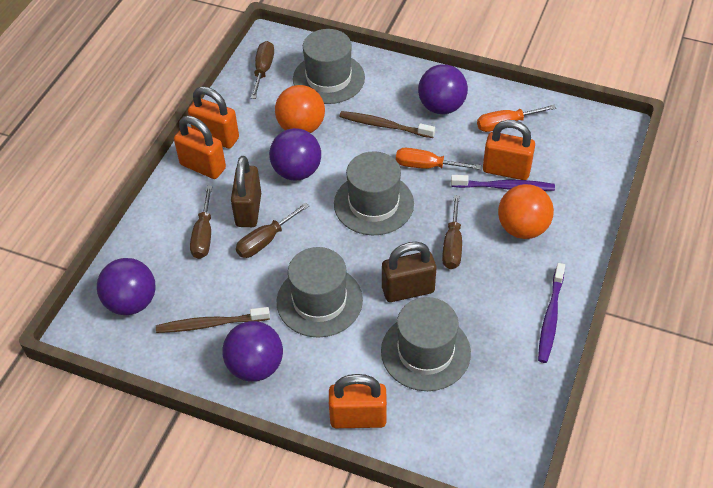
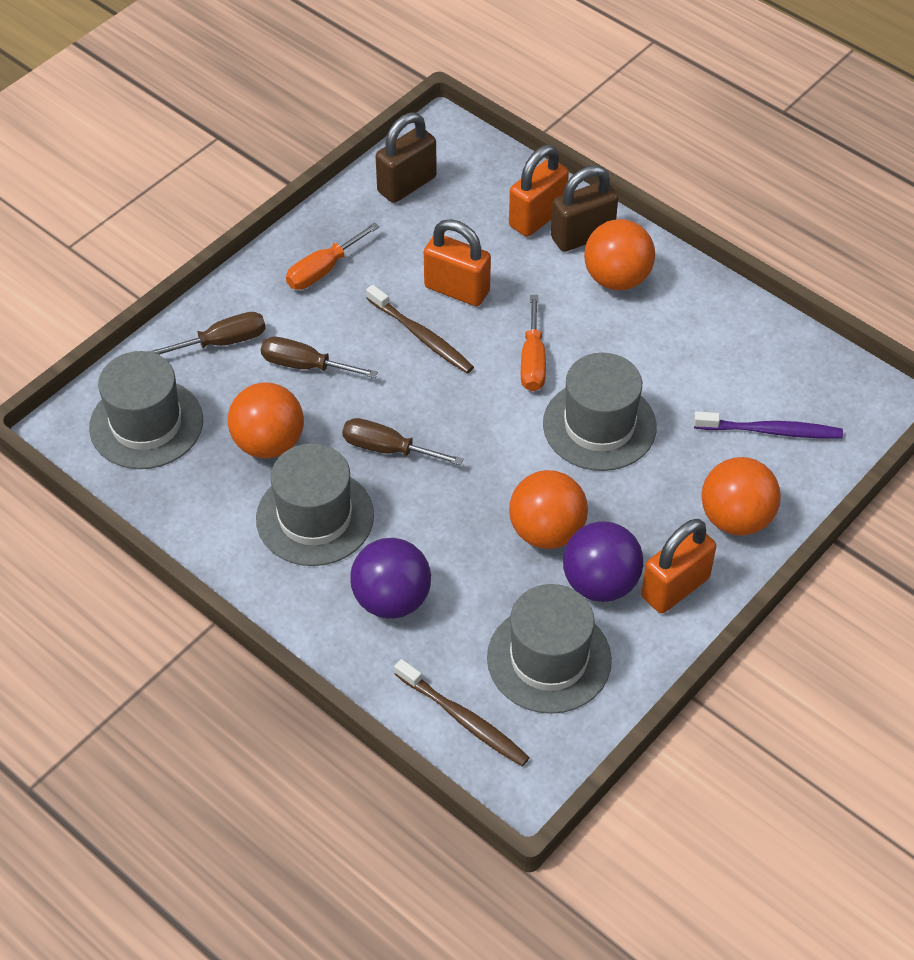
brown screwdriver: 4 -> 3
orange ball: 2 -> 4
orange padlock: 4 -> 3
purple ball: 4 -> 2
purple toothbrush: 2 -> 1

